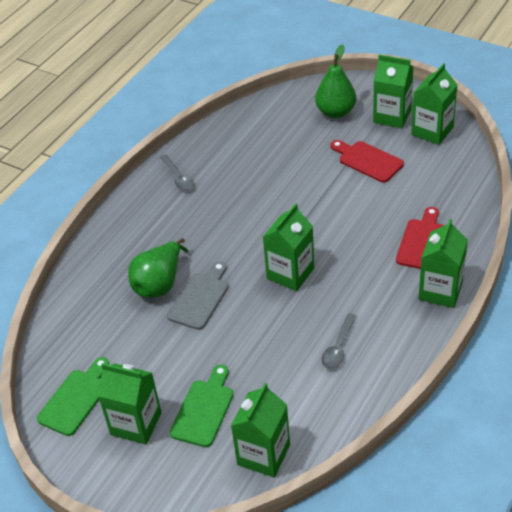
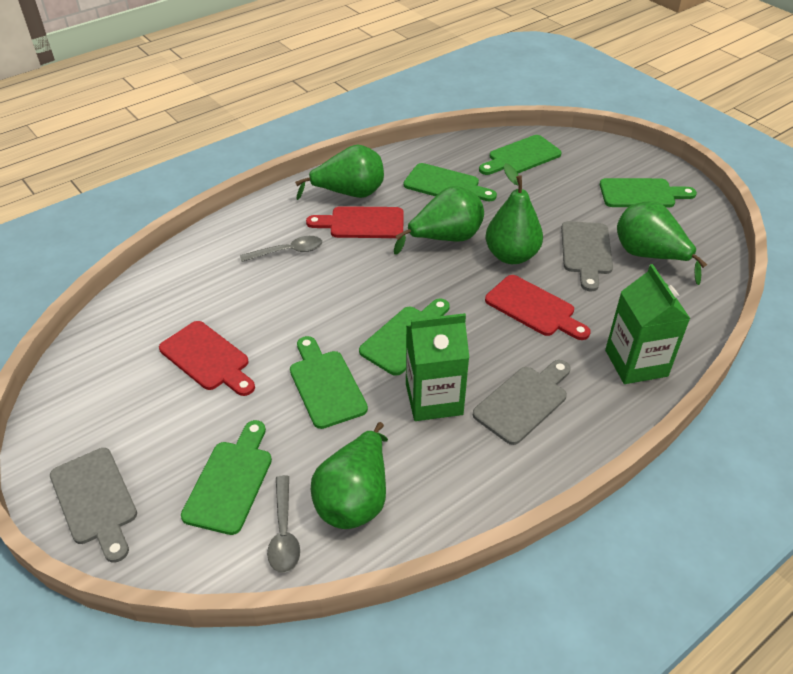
green carton: 6 -> 2
green cutting board: 2 -> 6
green pear: 2 -> 5
grey cutting board: 1 -> 3
red cutting board: 2 -> 3

